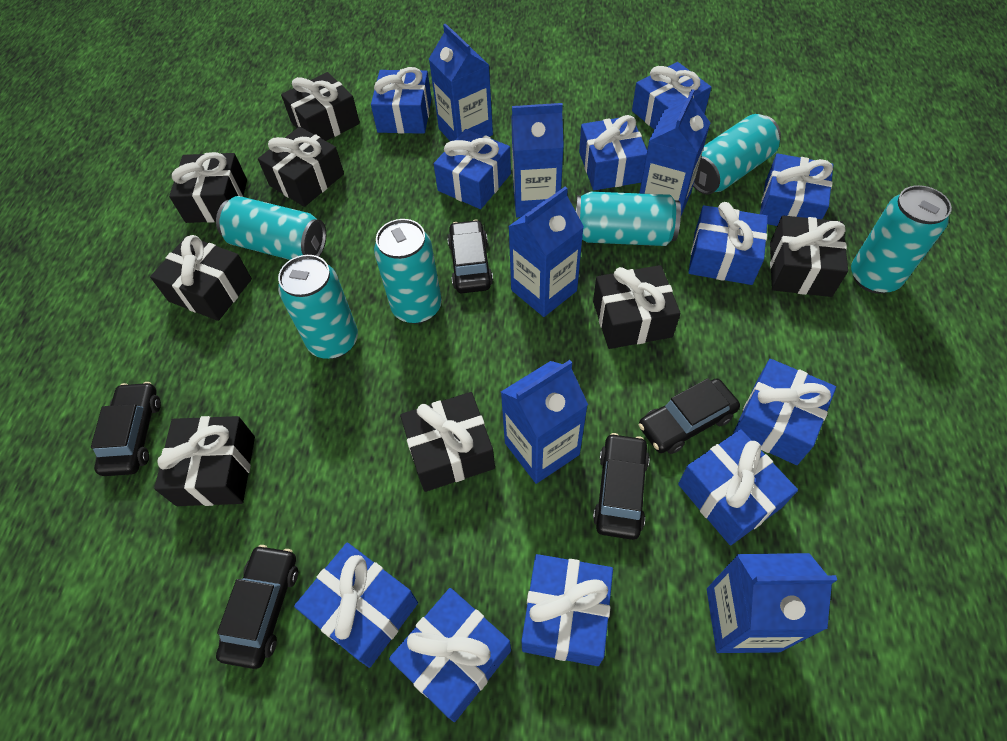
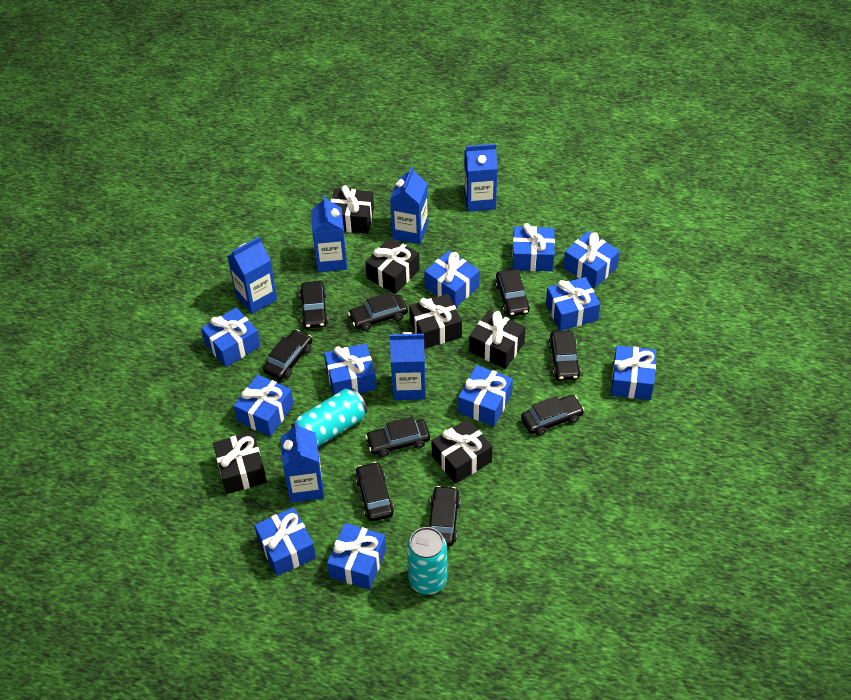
black car: 5 -> 9
black gift: 8 -> 6
turquoise can: 6 -> 2

